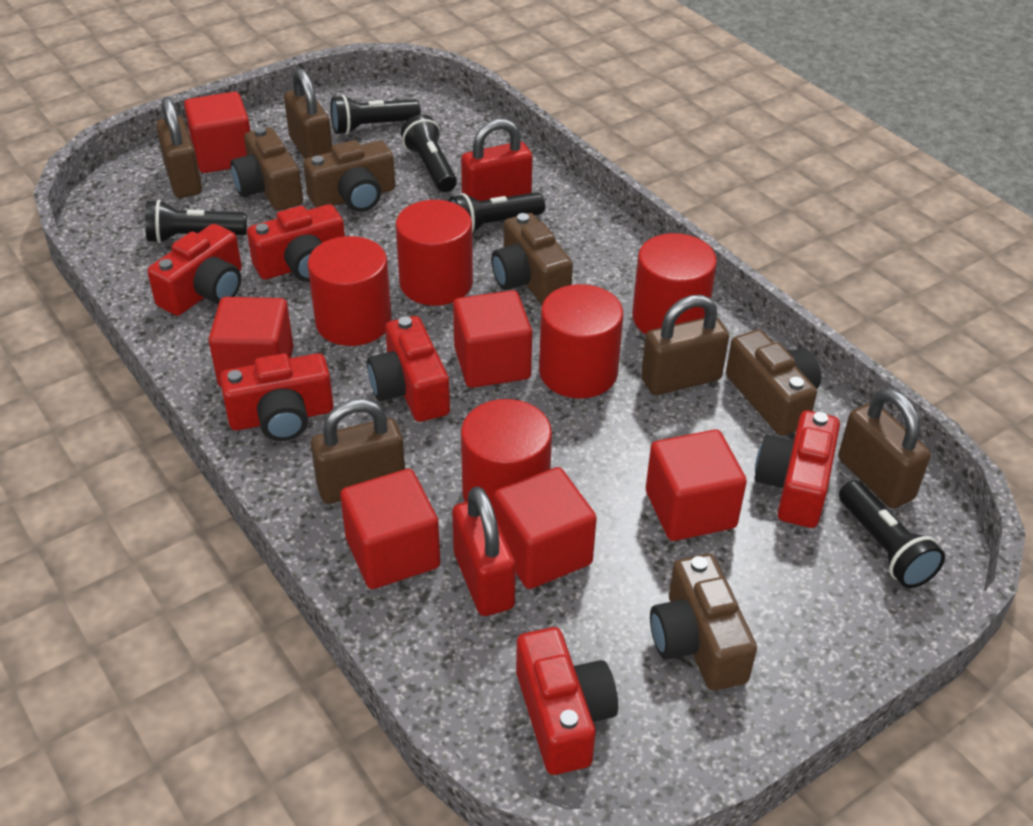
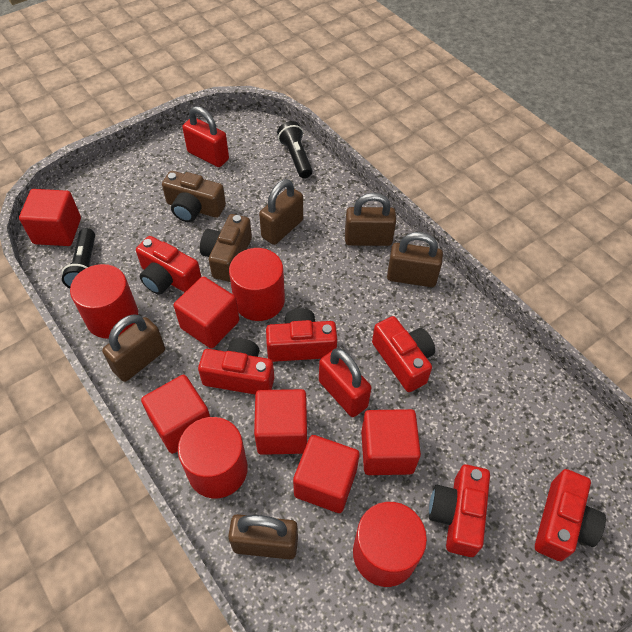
black flashlight: 5 -> 2
brown camera: 5 -> 2
red cylinder: 5 -> 4

